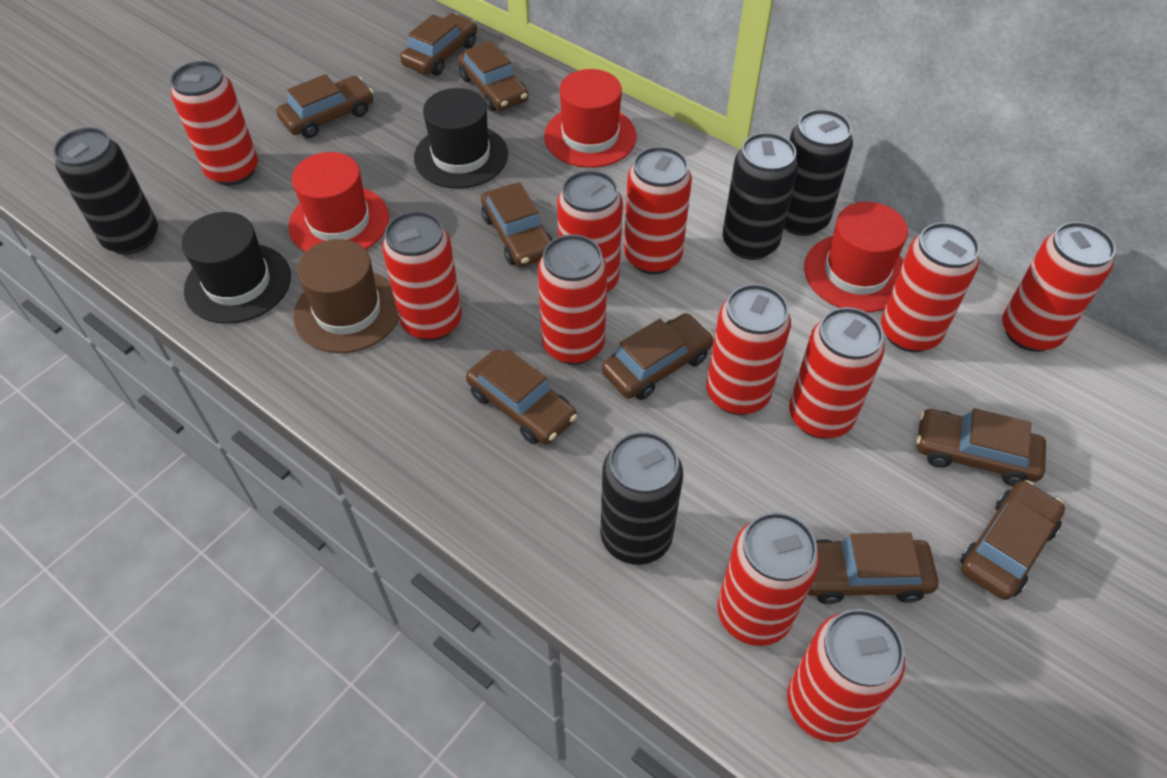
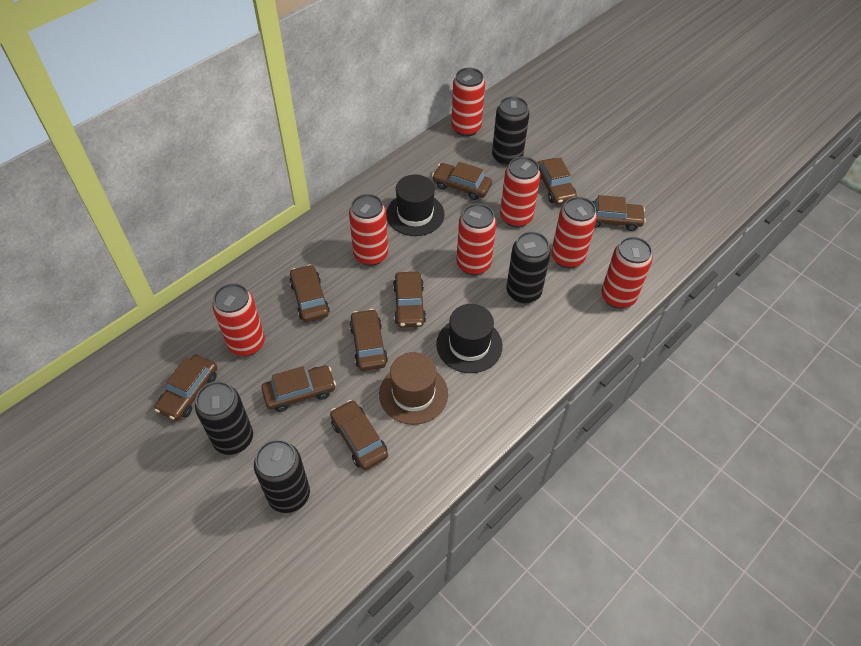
red can: 11 -> 7
red hat: 3 -> 0

